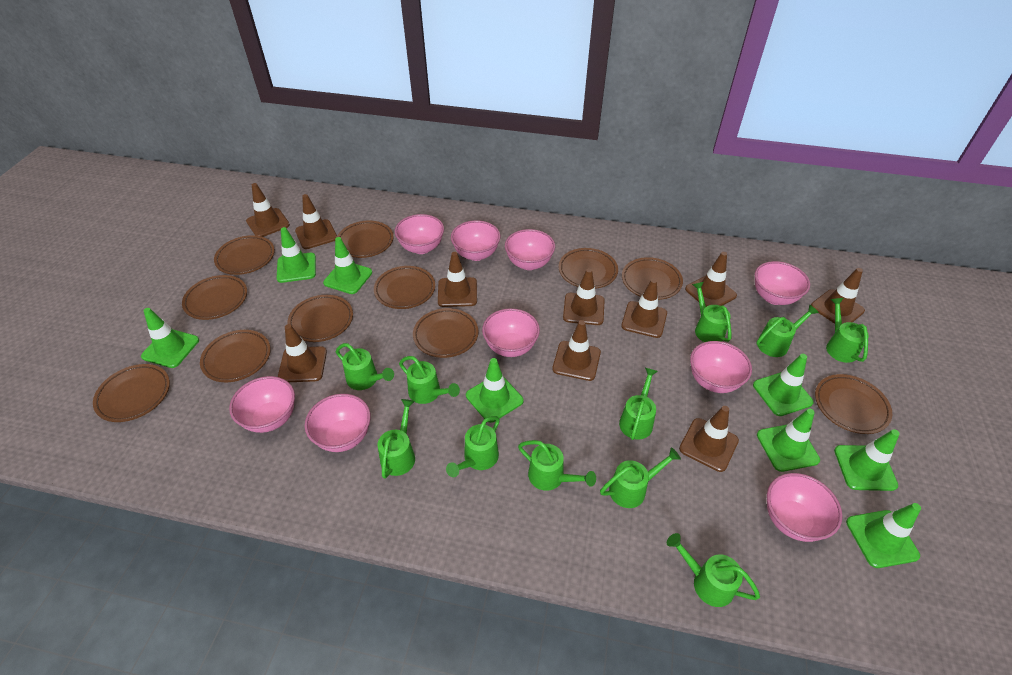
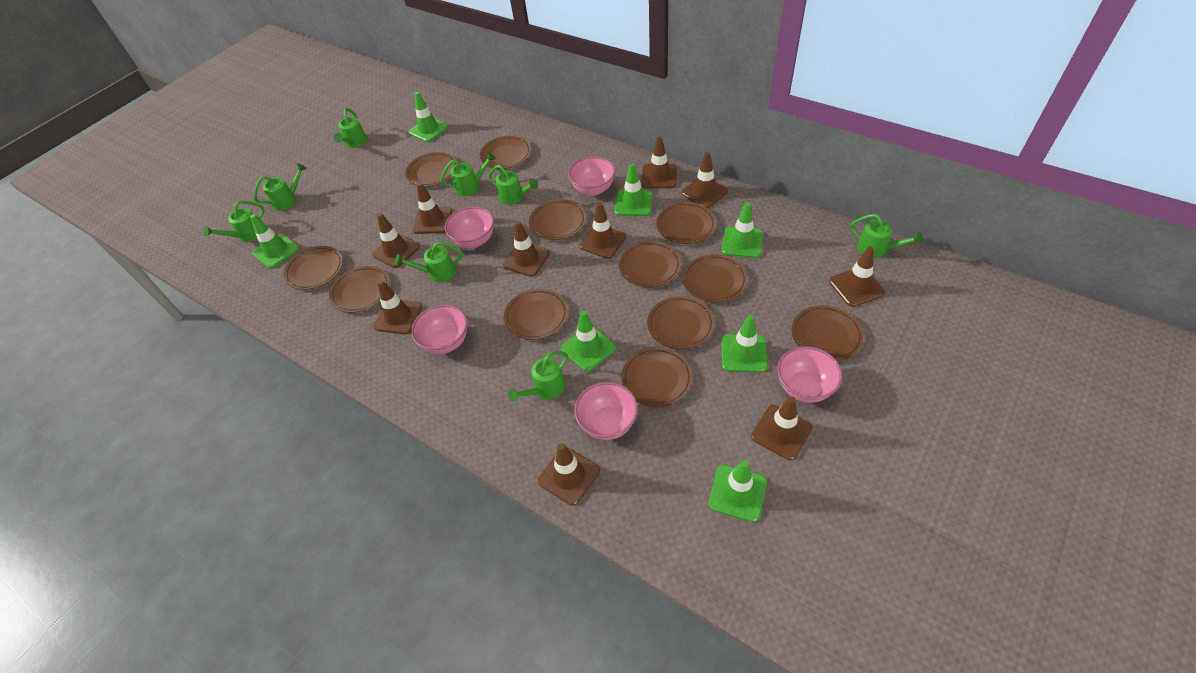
brown plate: 11 -> 12
green traffic cone: 8 -> 7
green watering can: 11 -> 8
pink bowl: 9 -> 5

